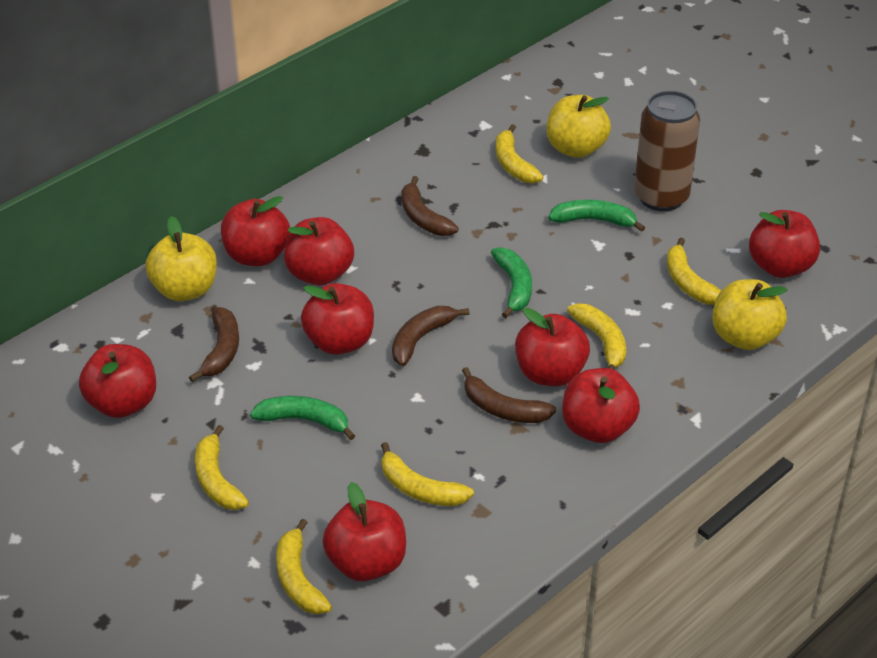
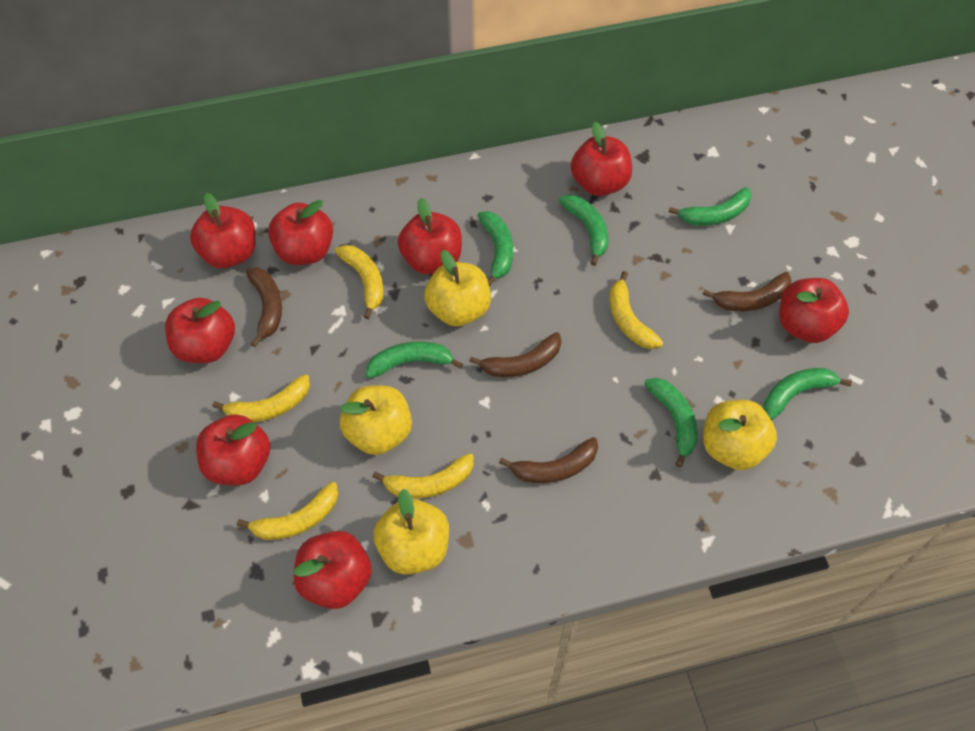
brown can: 1 -> 0
green banana: 3 -> 6
yellow apple: 3 -> 4
yellow banana: 6 -> 5

